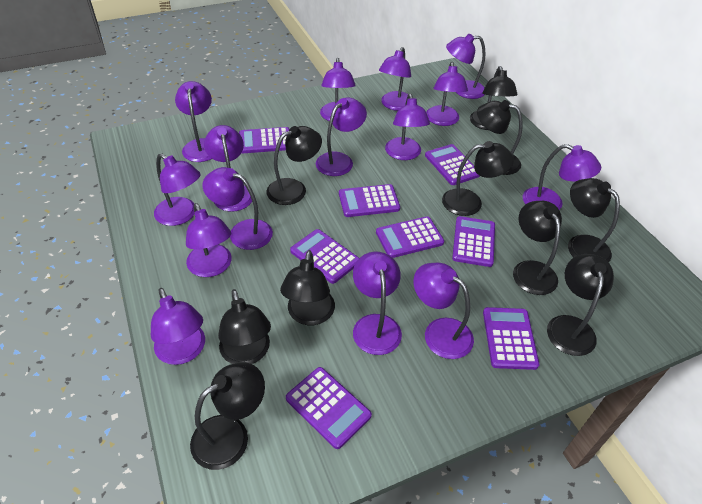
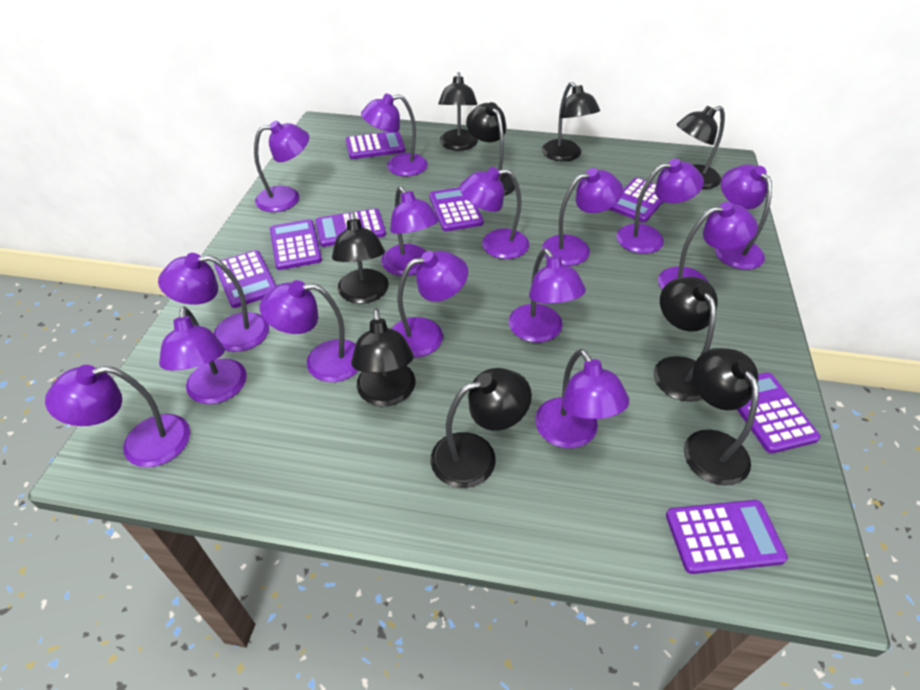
black lamp: 10 -> 9

